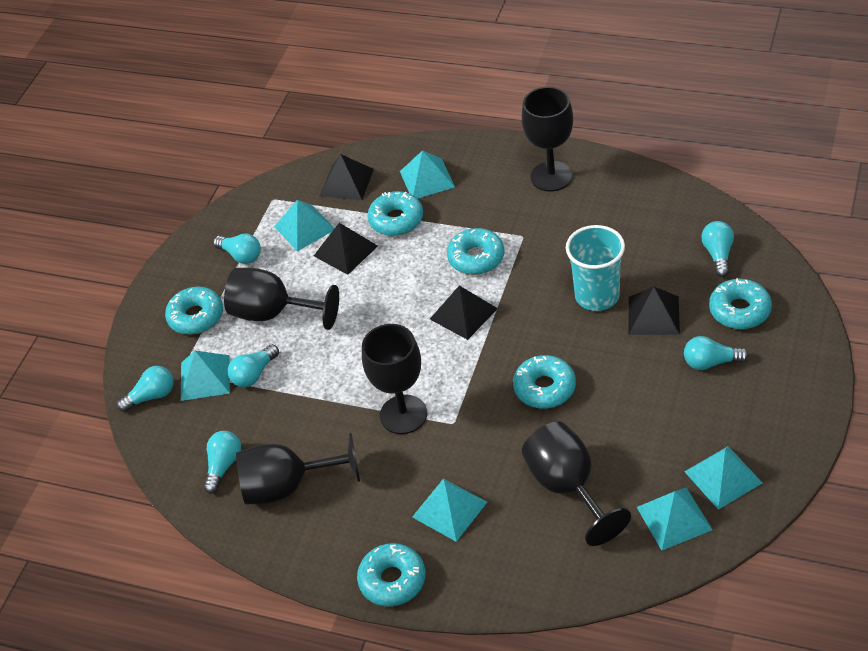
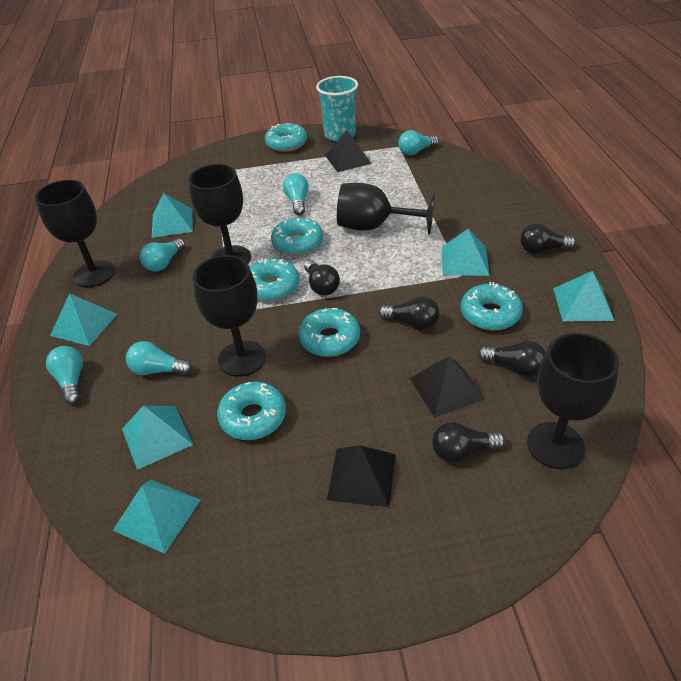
black light bulb: 0 -> 5
black pyramid: 4 -> 3
turquoise light bulb: 6 -> 5

